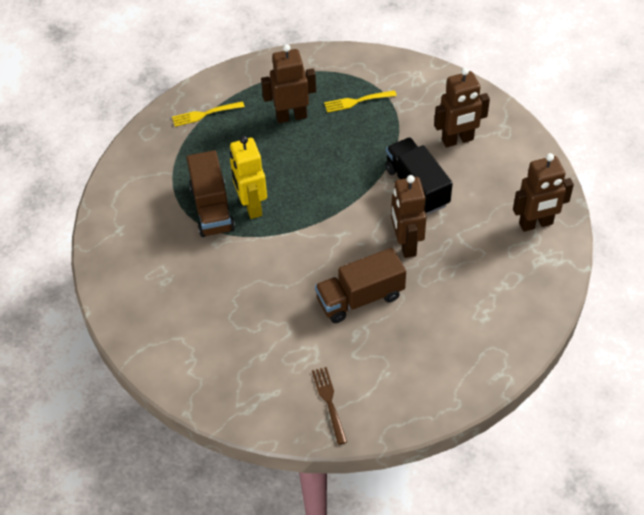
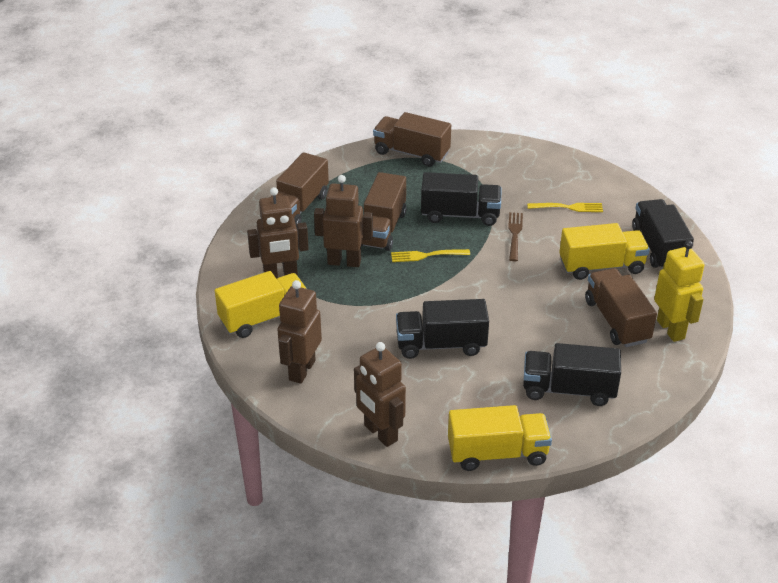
black truck: 1 -> 4
brown truck: 2 -> 4
yellow truck: 0 -> 3

